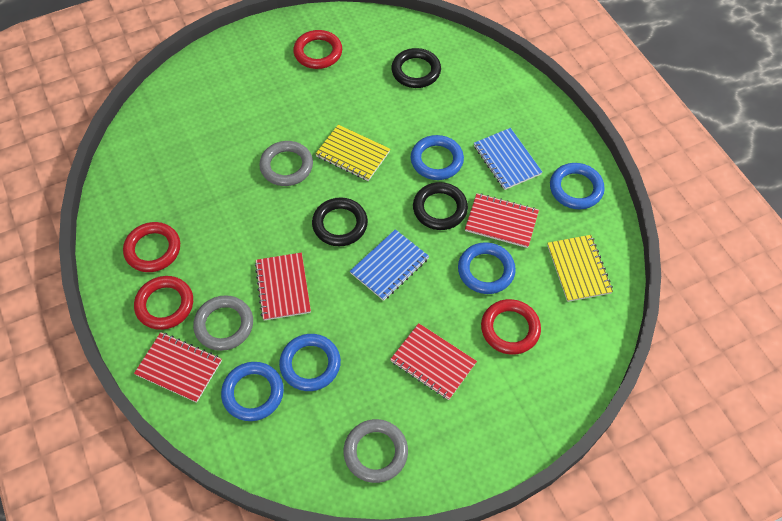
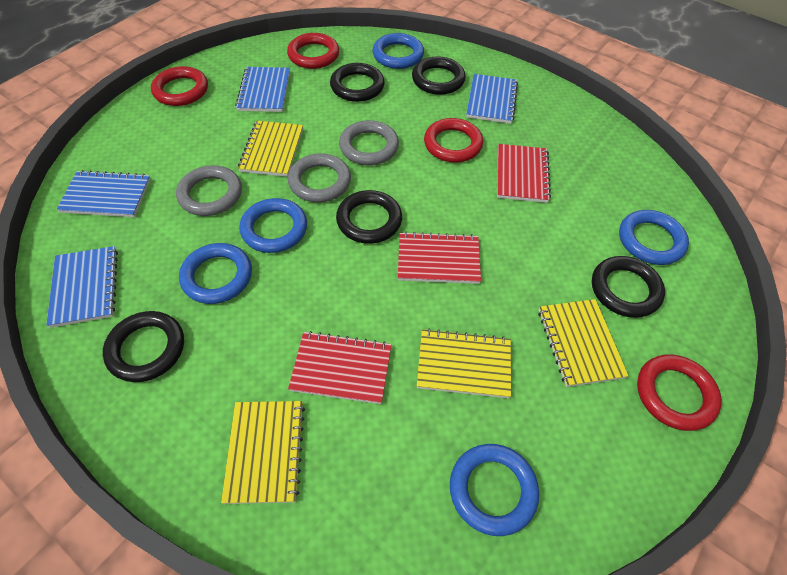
black ring: 3 -> 5
blue notebook: 2 -> 4
red notebook: 4 -> 3
yellow notebook: 2 -> 4

